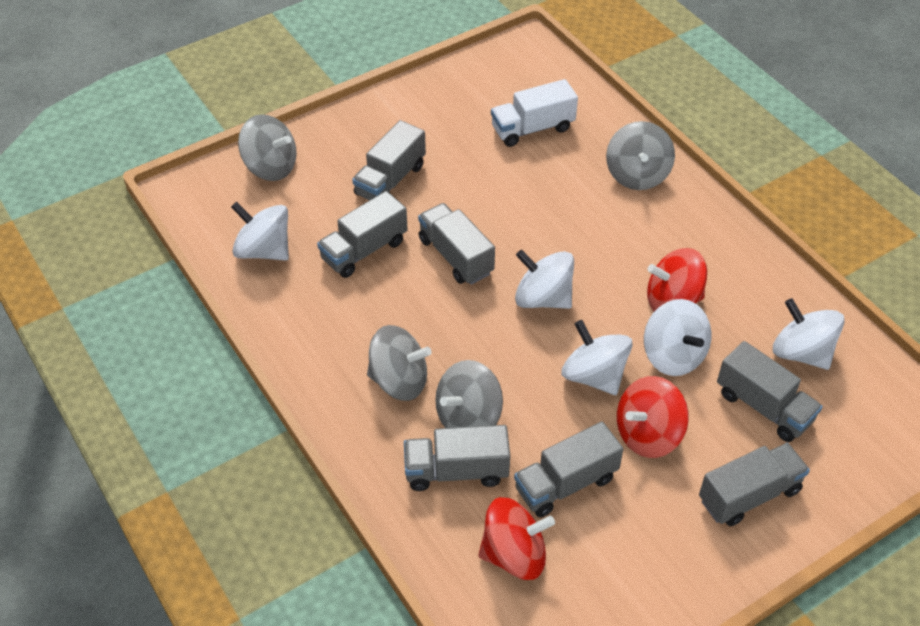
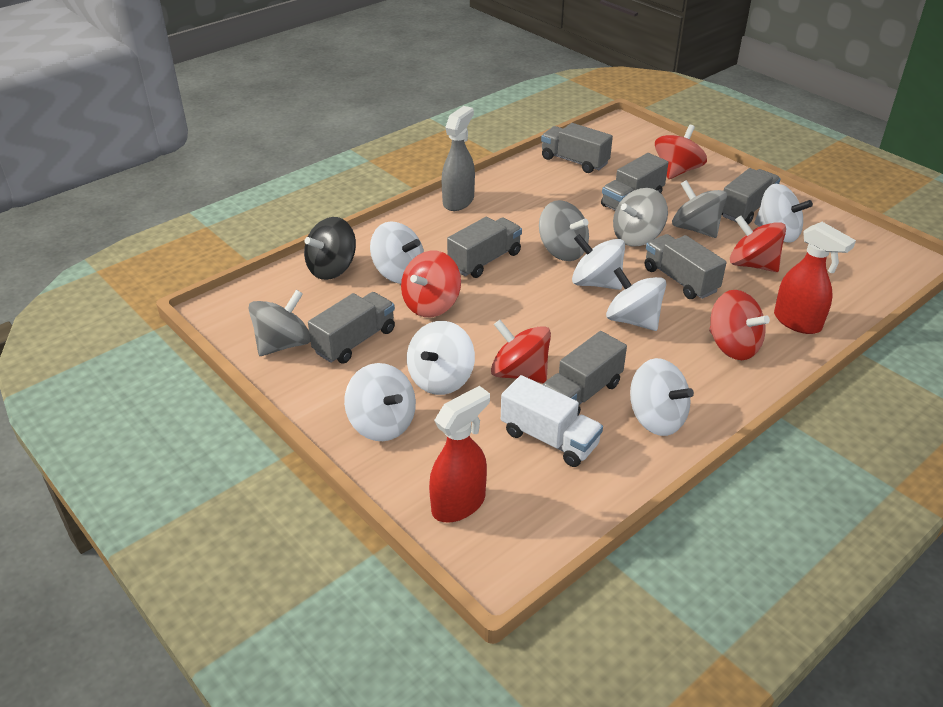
black spinning top: 0 -> 1
grey spray bottle: 0 -> 1
red spinning top: 3 -> 5
red spray bottle: 0 -> 2
white spinning top: 5 -> 7

